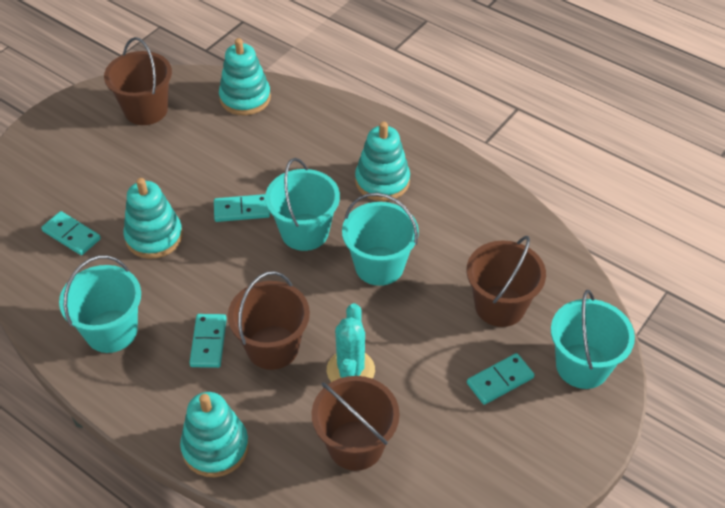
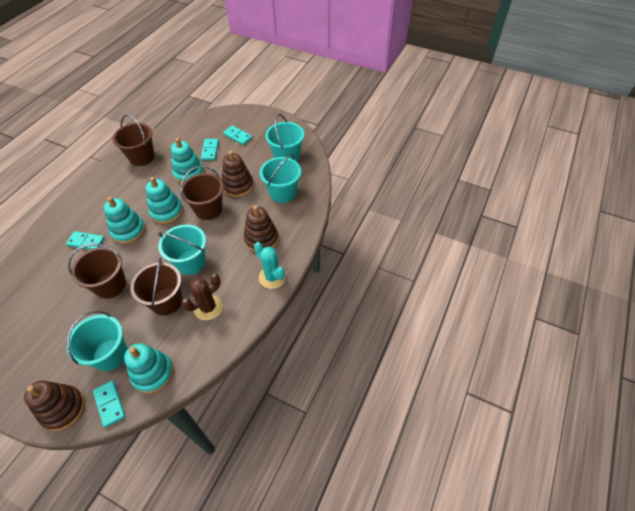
brown cactus: 0 -> 1
brown stacking toy: 0 -> 3

